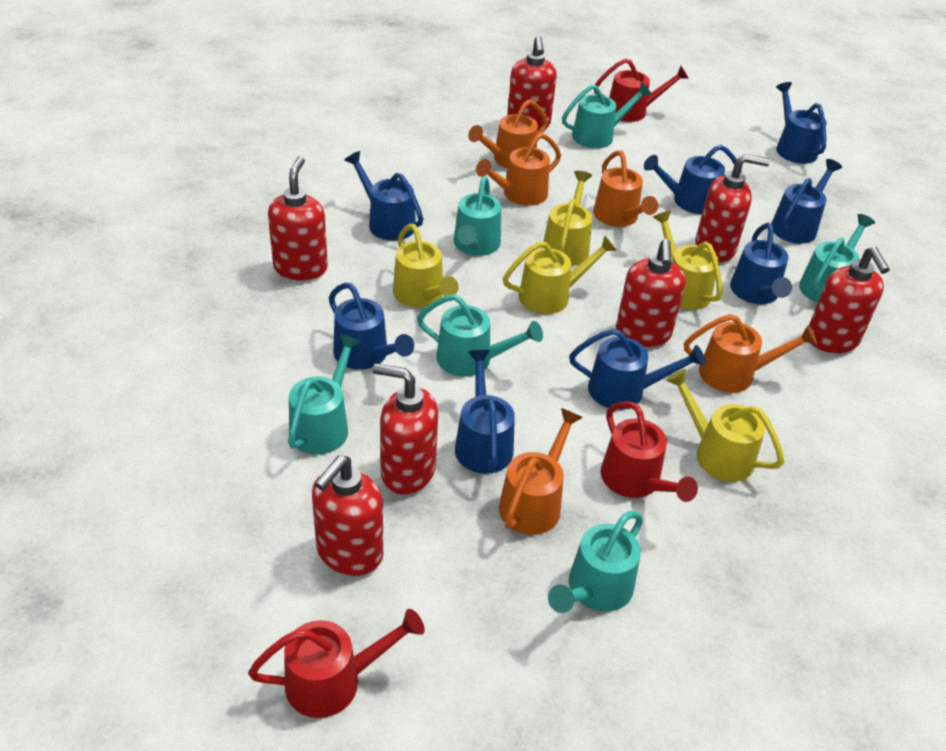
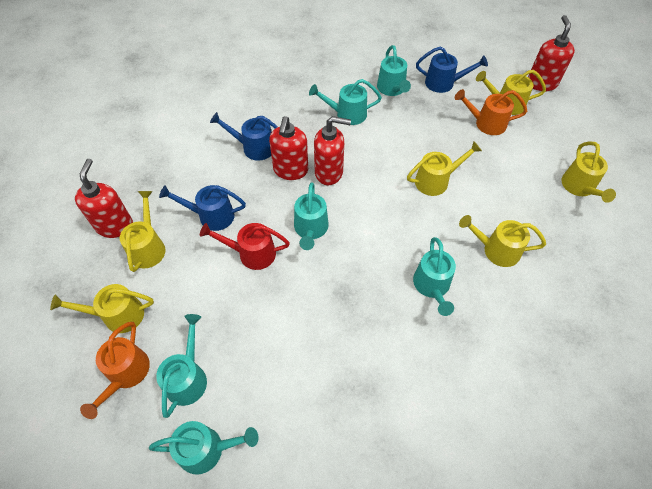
blue watering can: 8 -> 3
orange watering can: 5 -> 2
red soap dispenser: 7 -> 4
red watering can: 3 -> 1
yellow watering can: 5 -> 6

